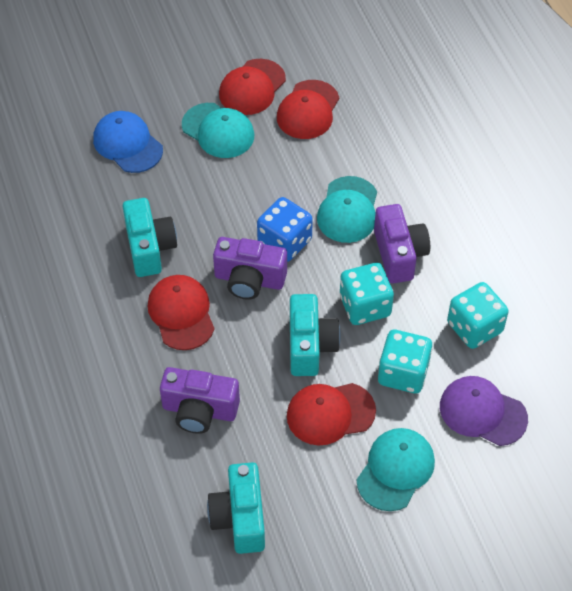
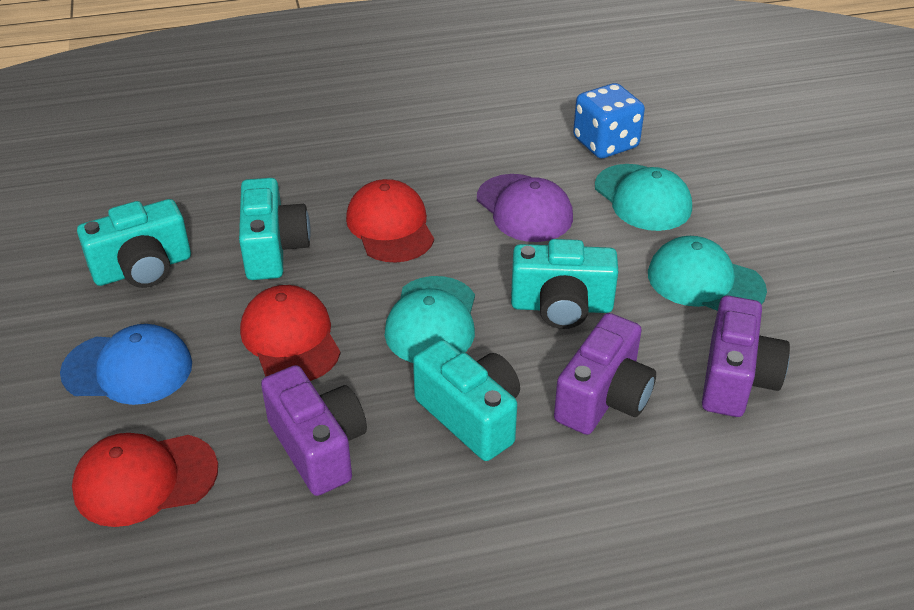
red cap: 4 -> 3
turquoise camera: 3 -> 4
turquoise dice: 3 -> 0

